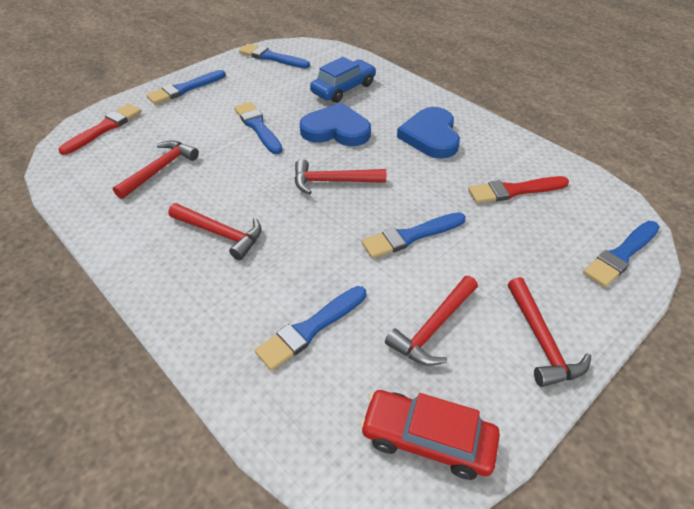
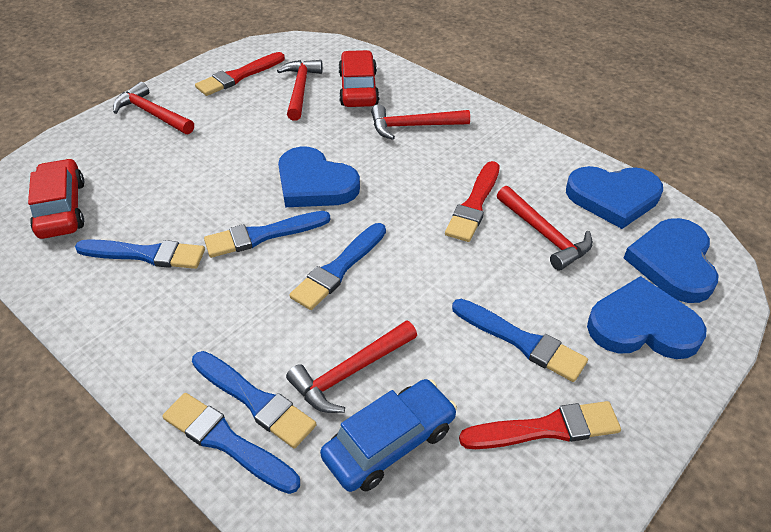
blue heart: 2 -> 4
red brush: 2 -> 3
red car: 1 -> 2

